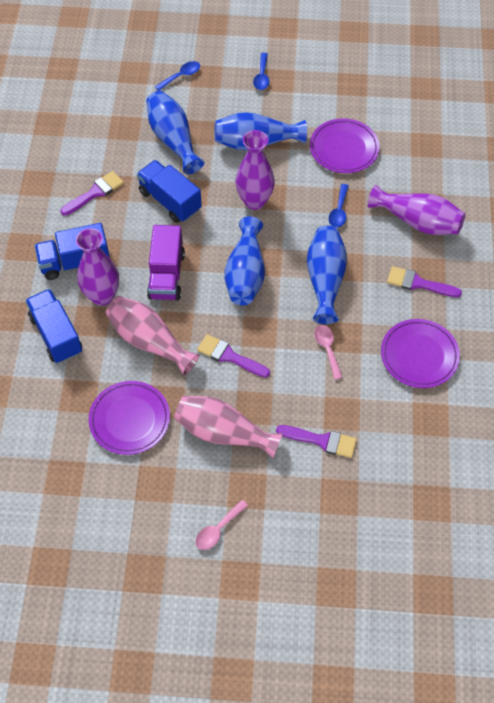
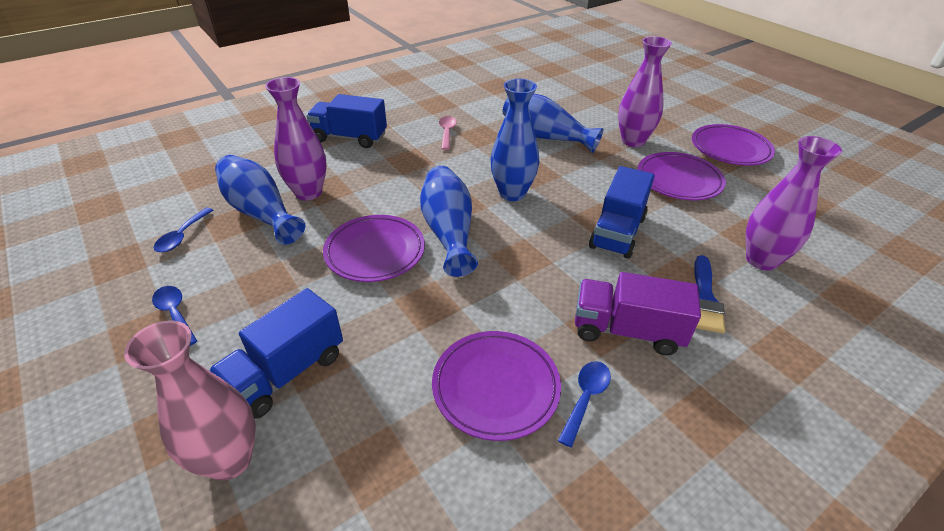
blue brush: 0 -> 1
pink spoon: 2 -> 1
pink vase: 2 -> 1
purple brush: 4 -> 0
purple plate: 3 -> 4

